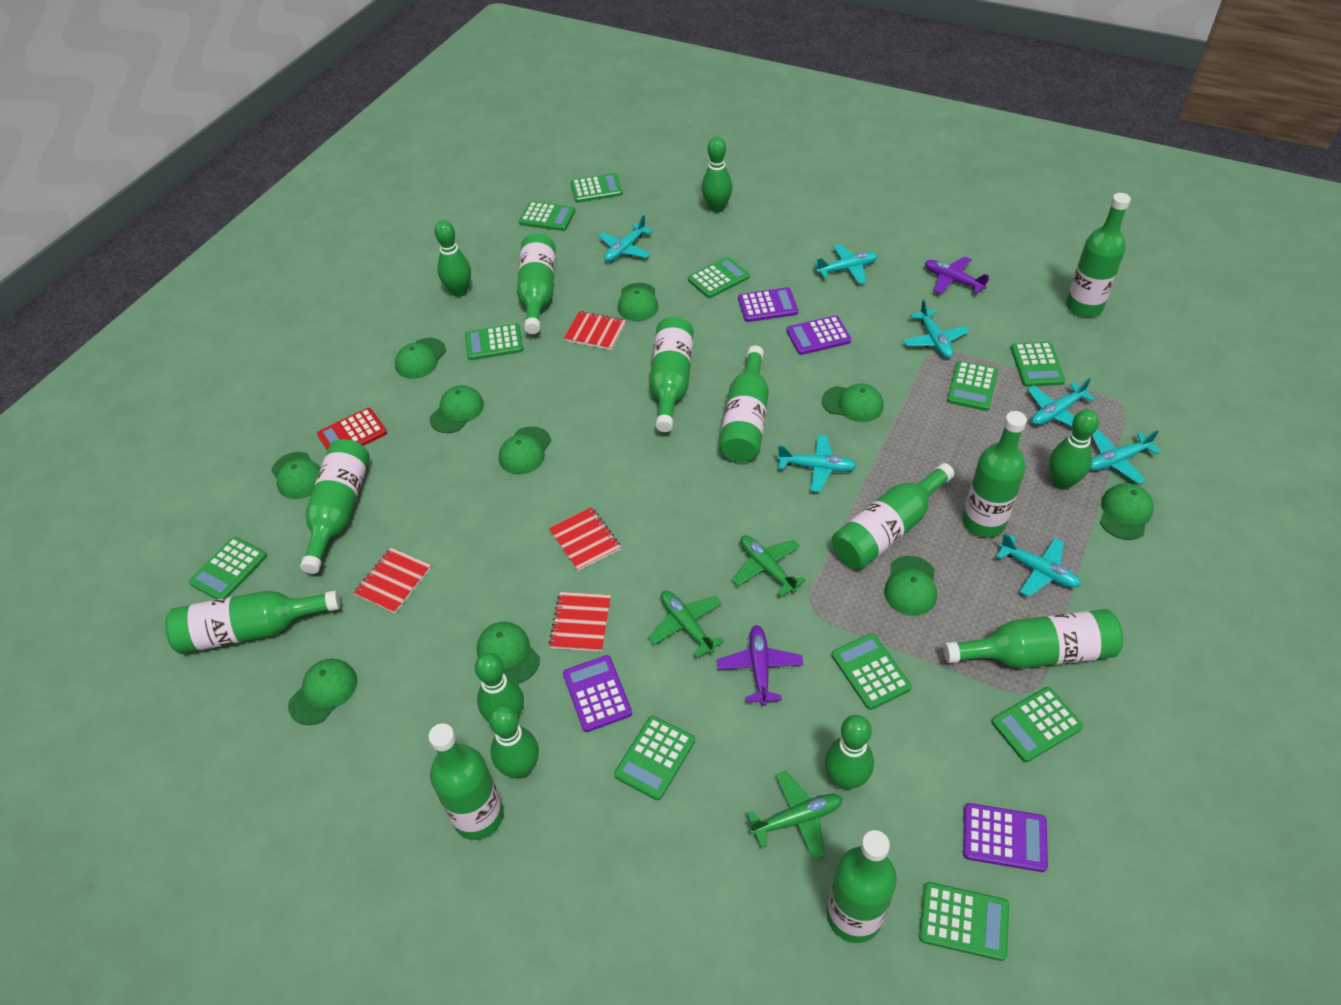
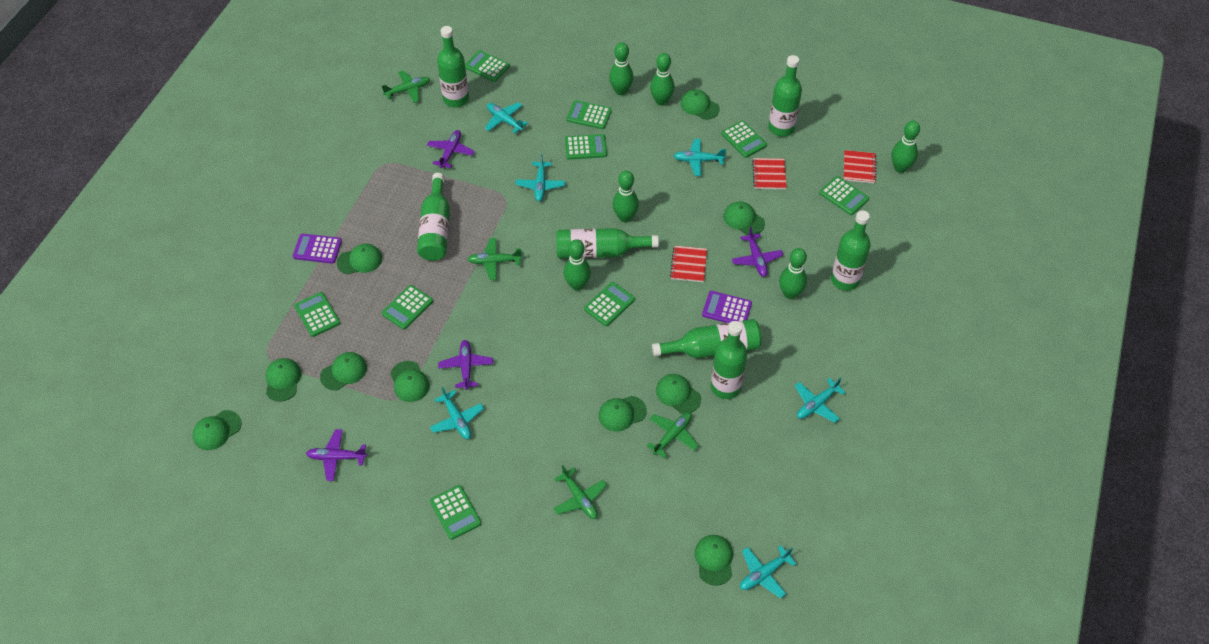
green bottle: 11 -> 7
green calculator: 11 -> 9
green plane: 3 -> 4
purple calculator: 4 -> 2
purple plane: 2 -> 4
red calculator: 1 -> 0
red notebook: 4 -> 3
turquoise plane: 7 -> 6

